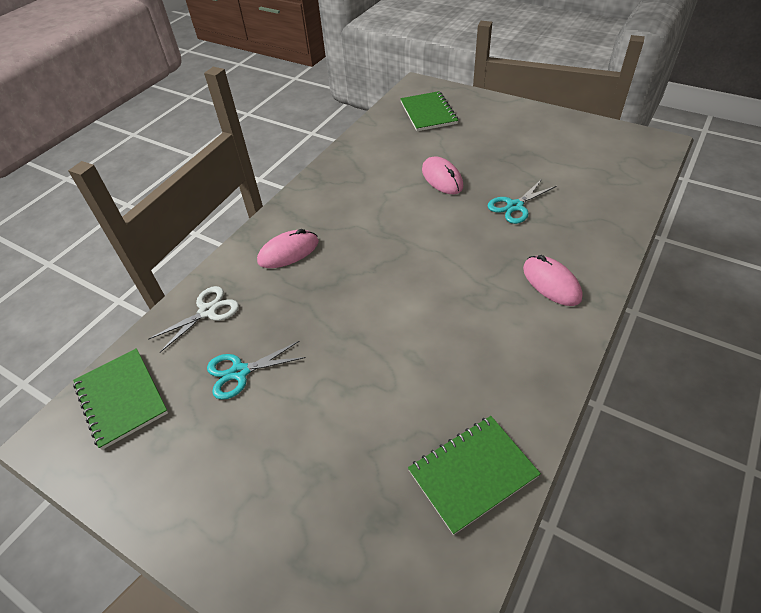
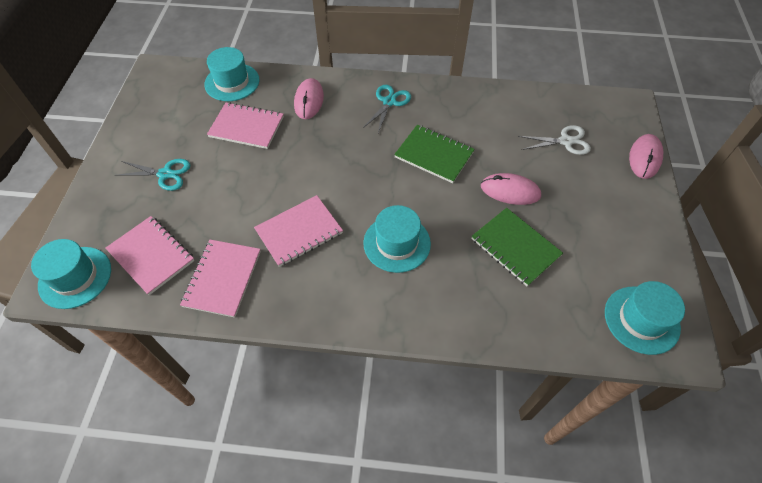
green notebook: 3 -> 2
pink notebook: 0 -> 4
turquoise hat: 0 -> 4

